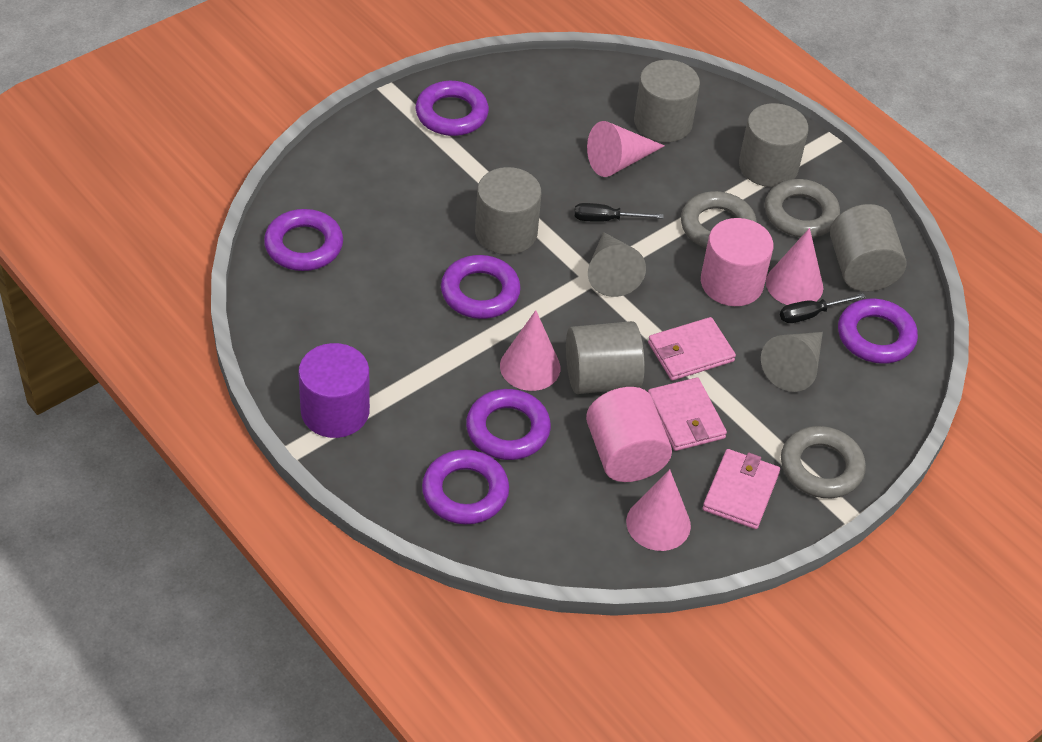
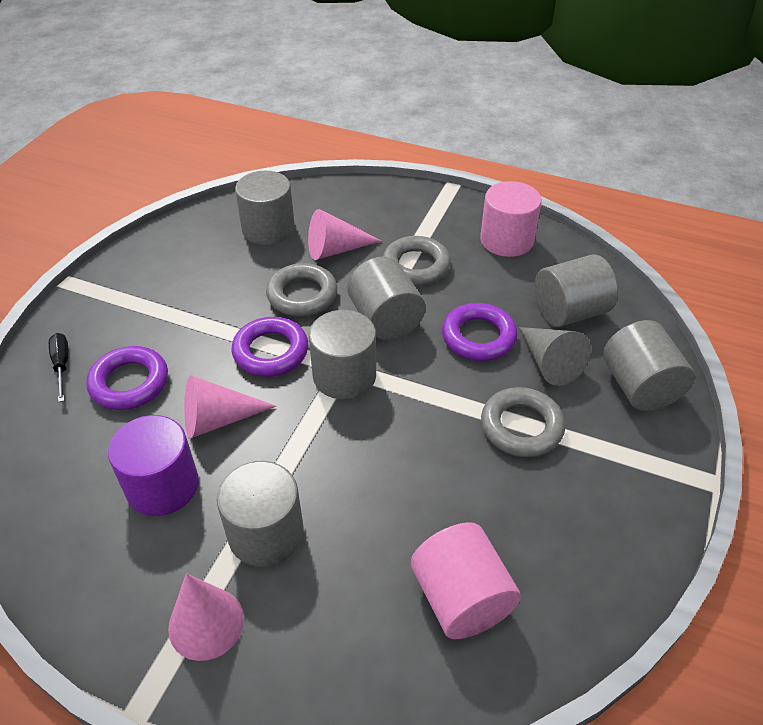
black screwdriver: 2 -> 1
grey cone: 2 -> 1
grey cylinder: 5 -> 6
pink cone: 4 -> 3
pink wallet: 3 -> 0
purple ring: 6 -> 3

